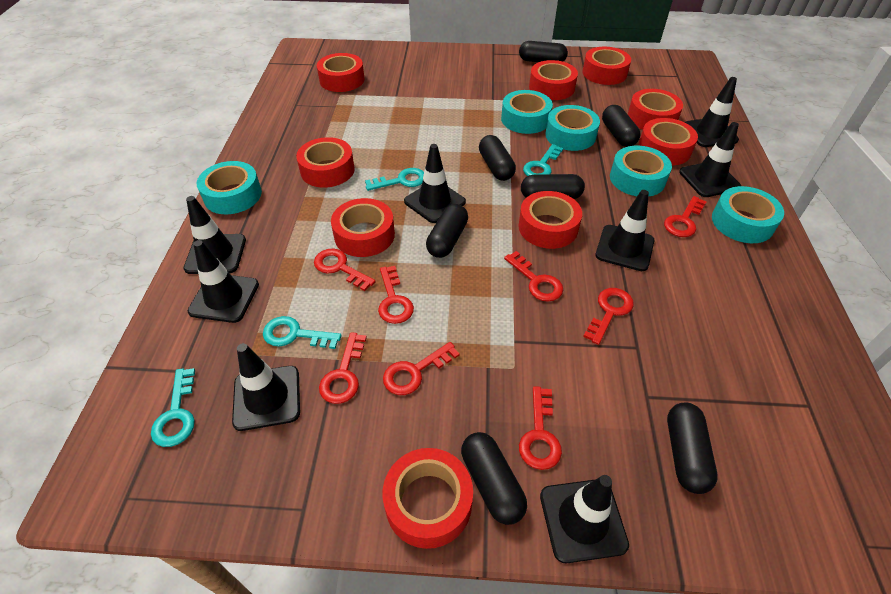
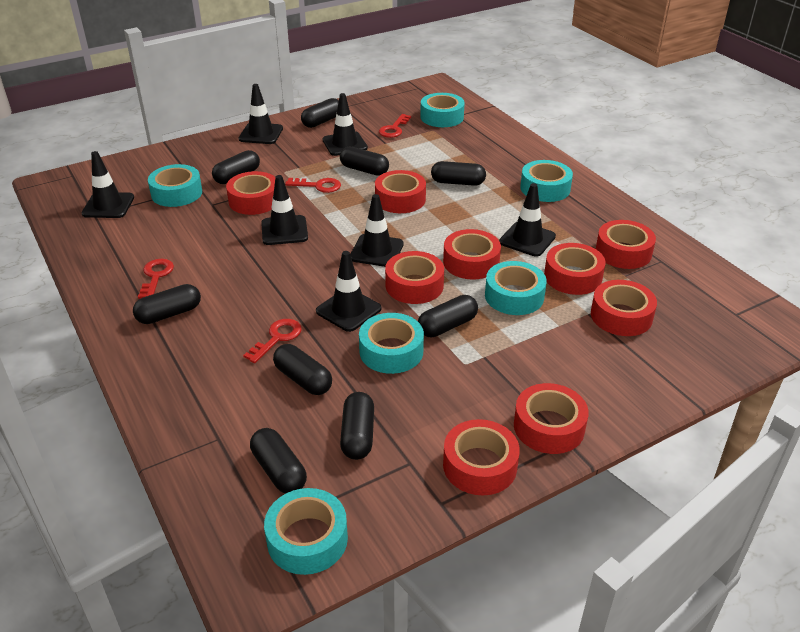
black capsule: 7 -> 9
black traffic cone: 8 -> 7
red key: 8 -> 4
turquoise key: 4 -> 0
turquoise tape: 5 -> 6

